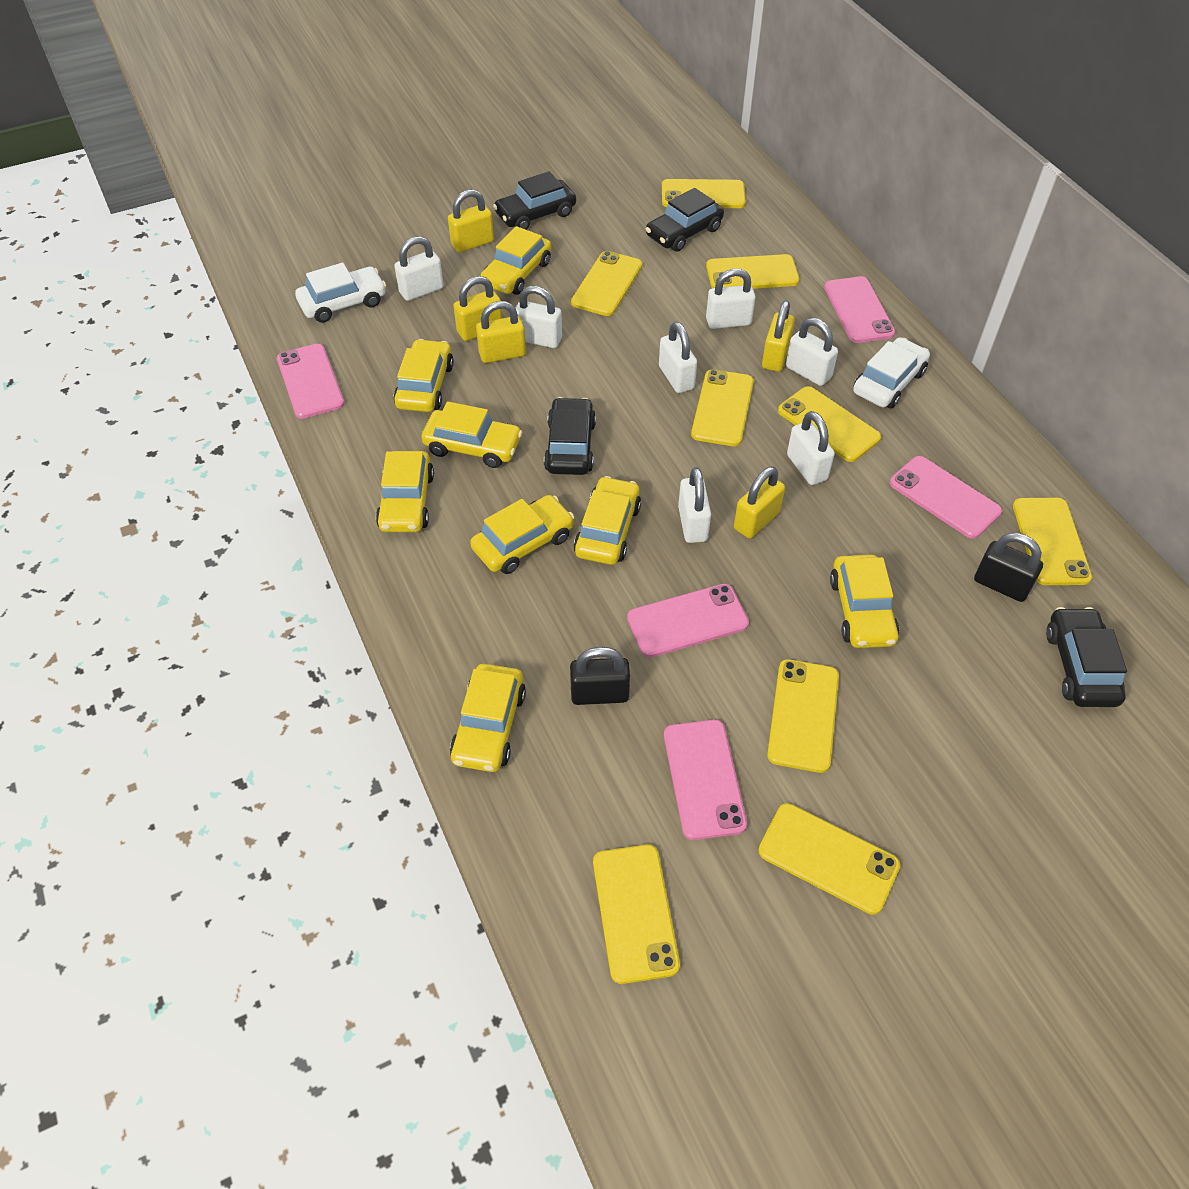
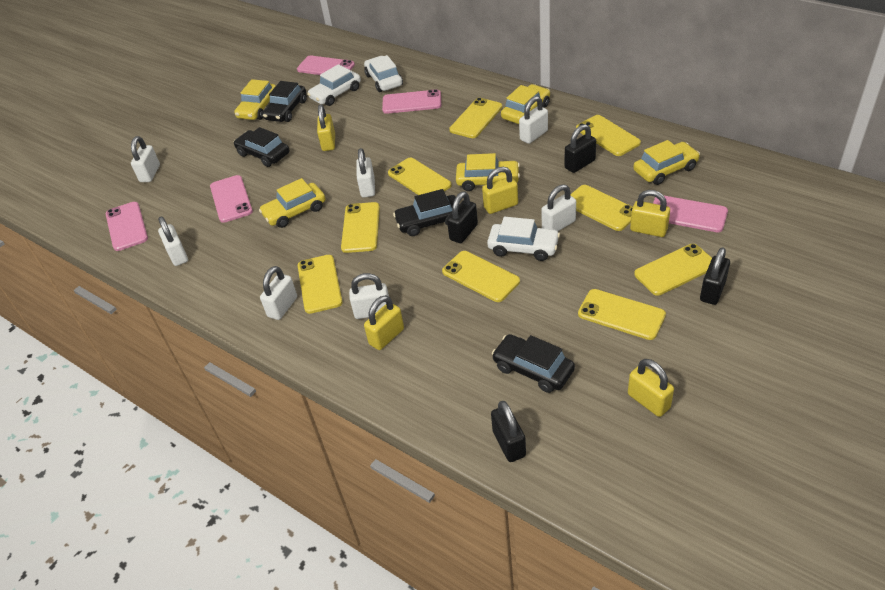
black padlock: 2 -> 4
white car: 2 -> 3
yellow car: 8 -> 5

